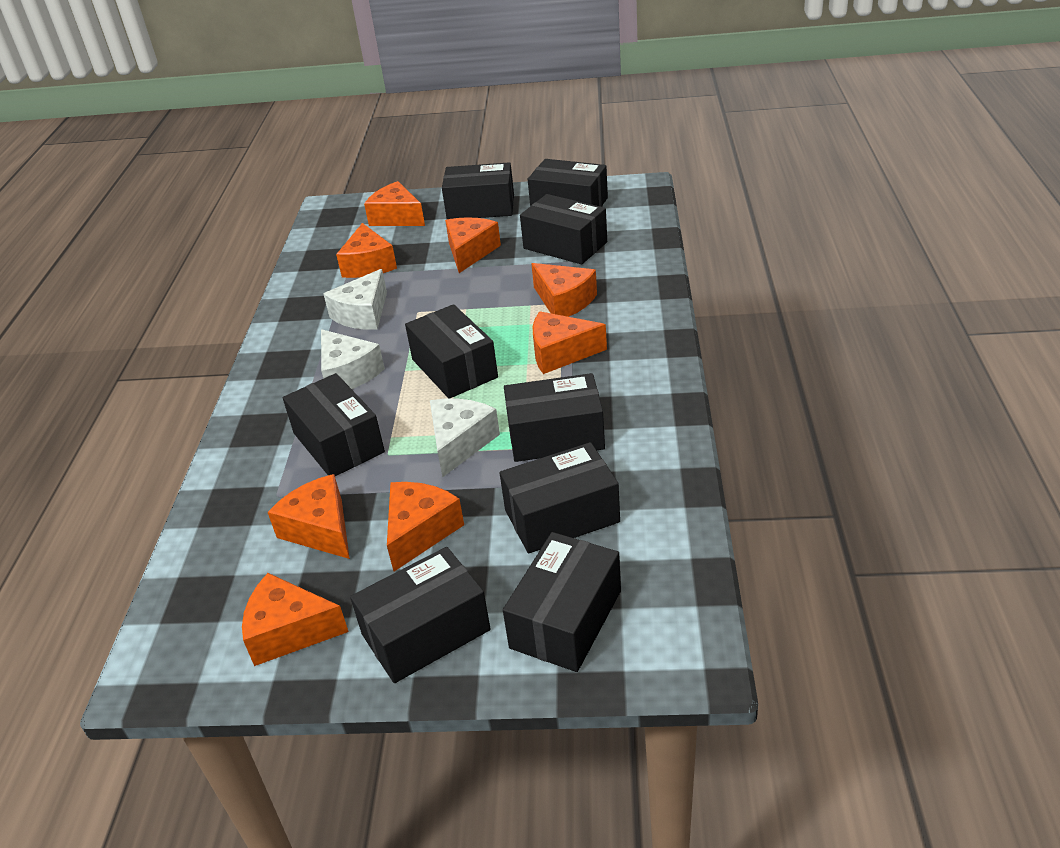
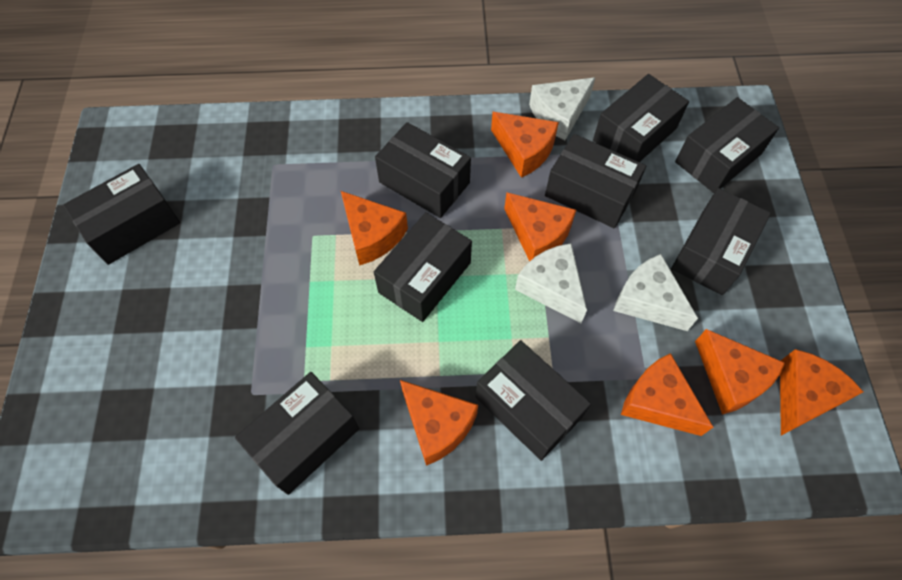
orange cheese: 8 -> 7

